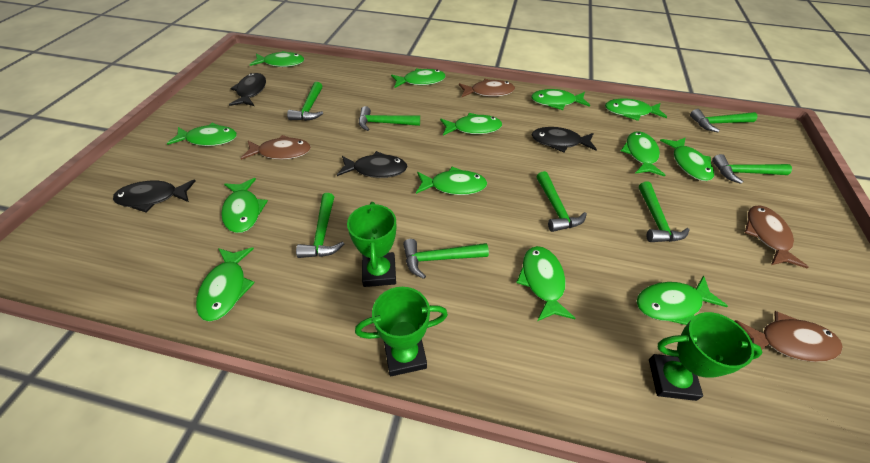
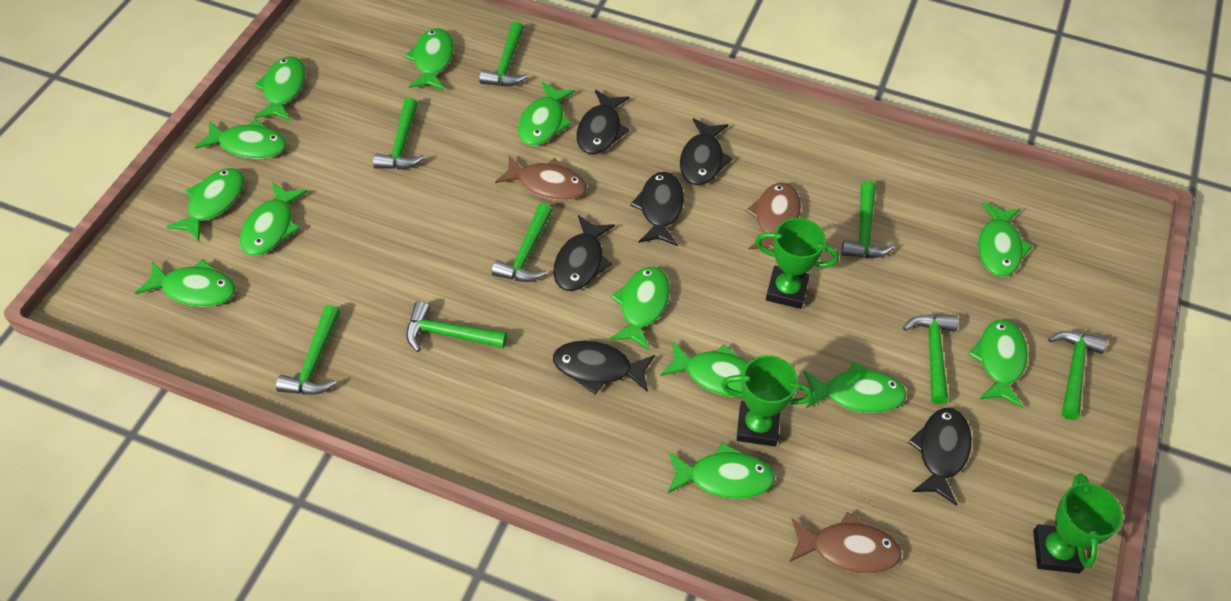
black fish: 4 -> 6
brown fish: 4 -> 3

